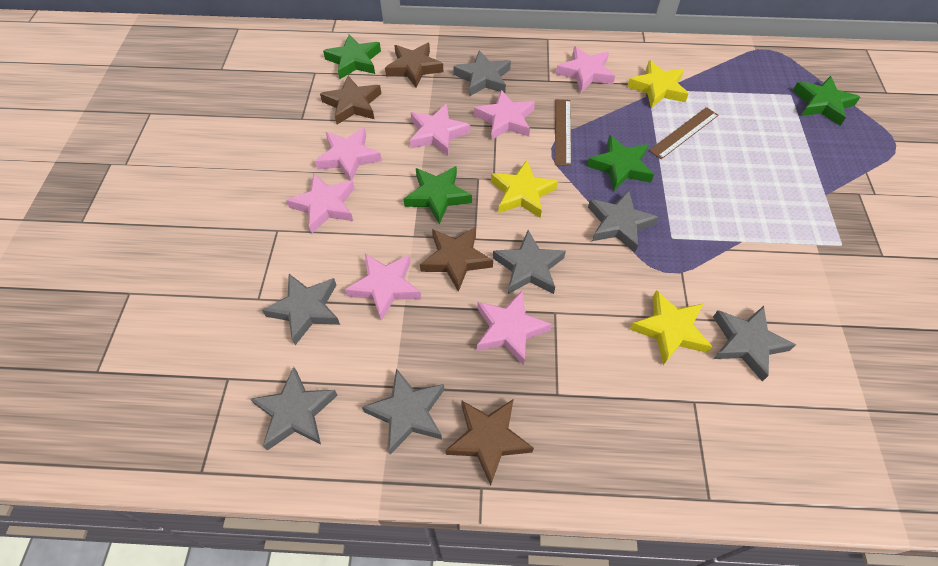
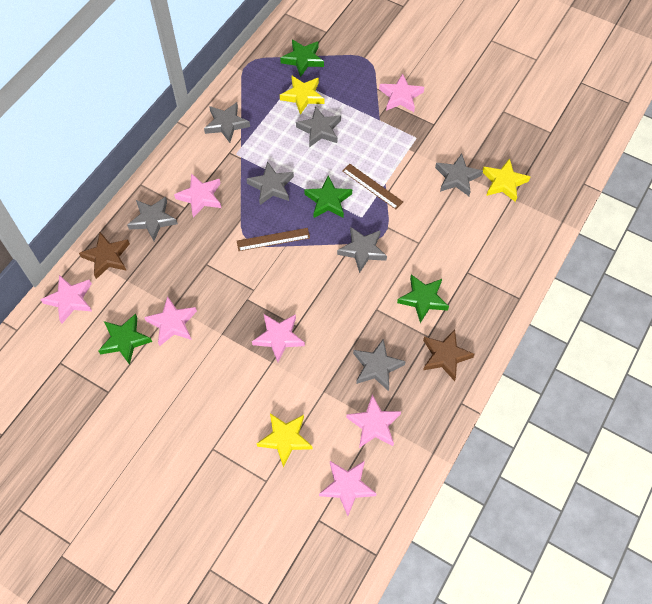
brown star: 4 -> 2

